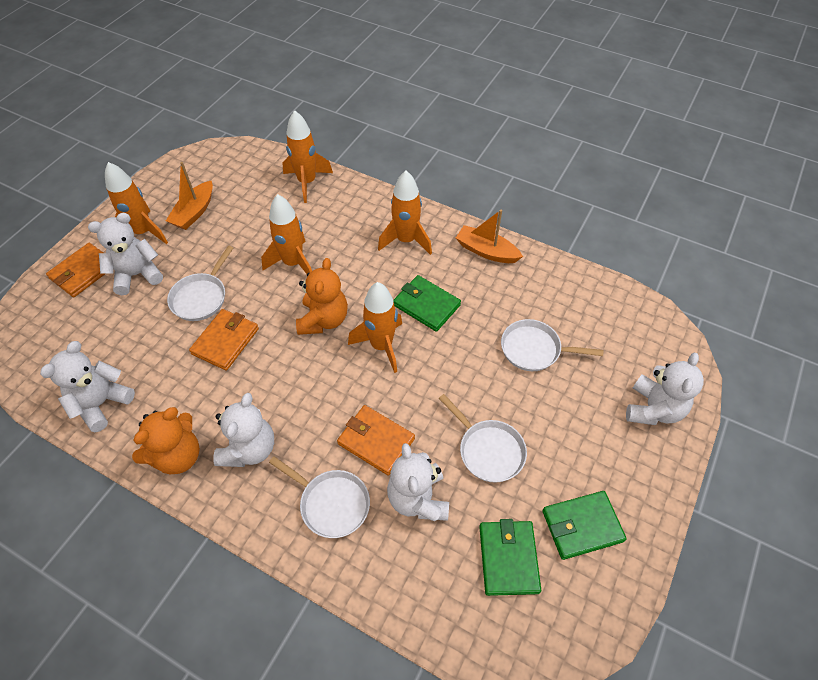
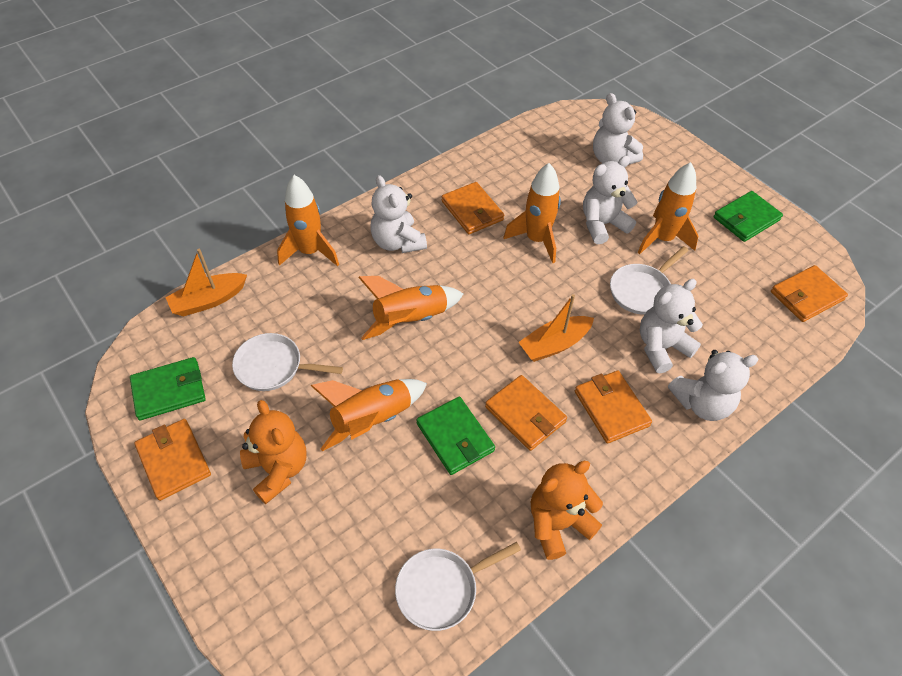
orange wallet: 3 -> 5
white pan: 4 -> 3

